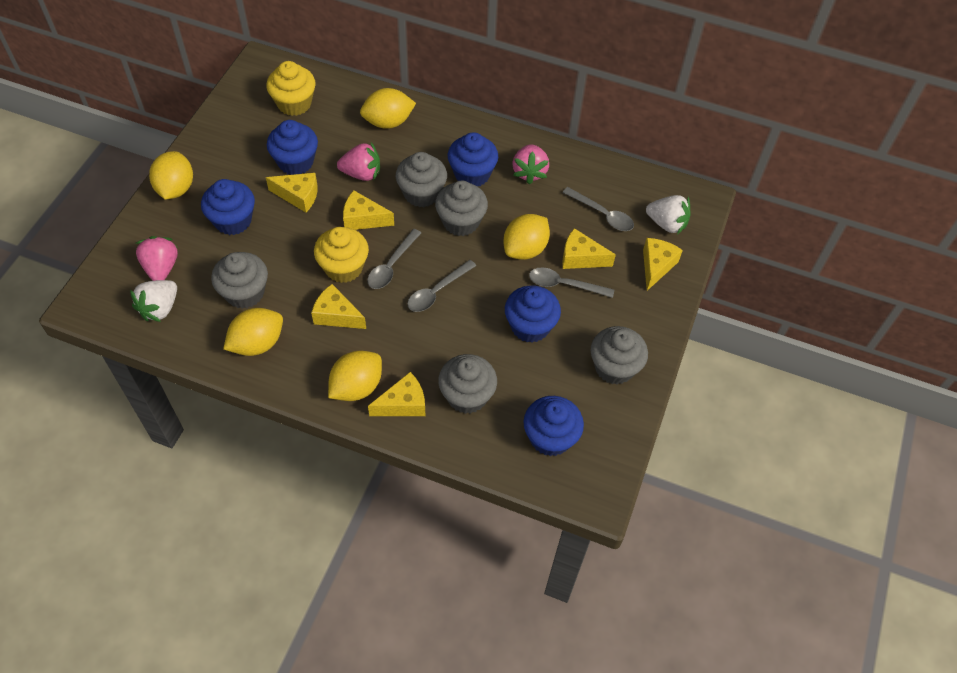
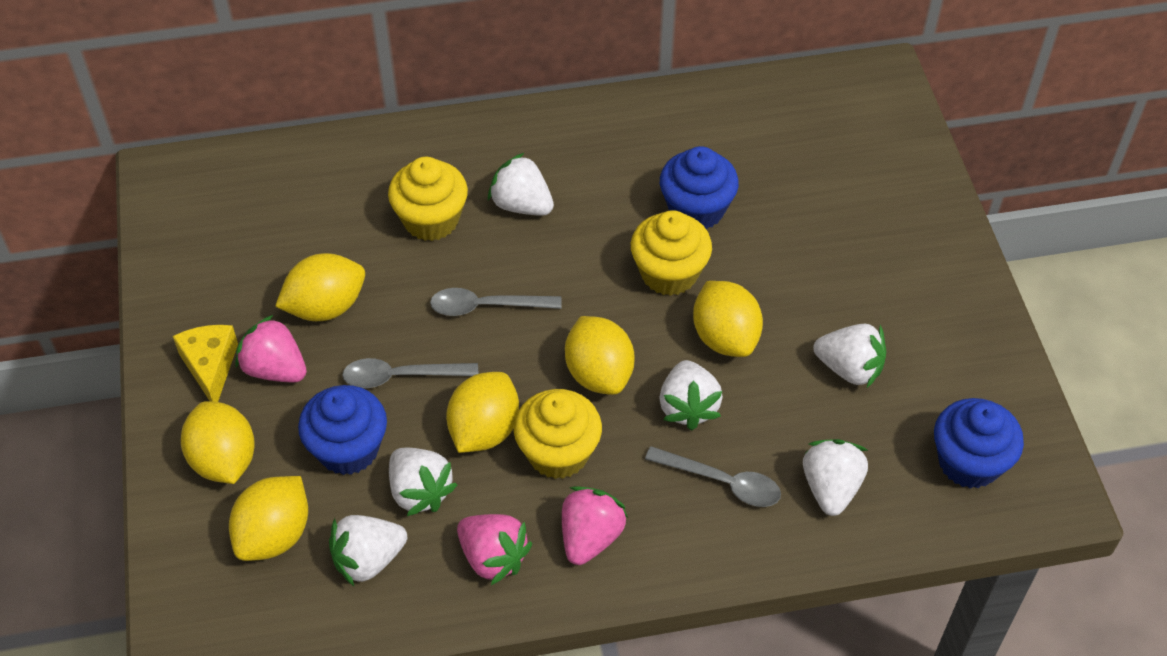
blue cupcake: 5 -> 3
grey cupcake: 5 -> 0
grey spoon: 4 -> 3
white strawberry: 2 -> 6
yellow cheese: 6 -> 1
yellow cupcake: 2 -> 3
yellow lemon: 5 -> 6

